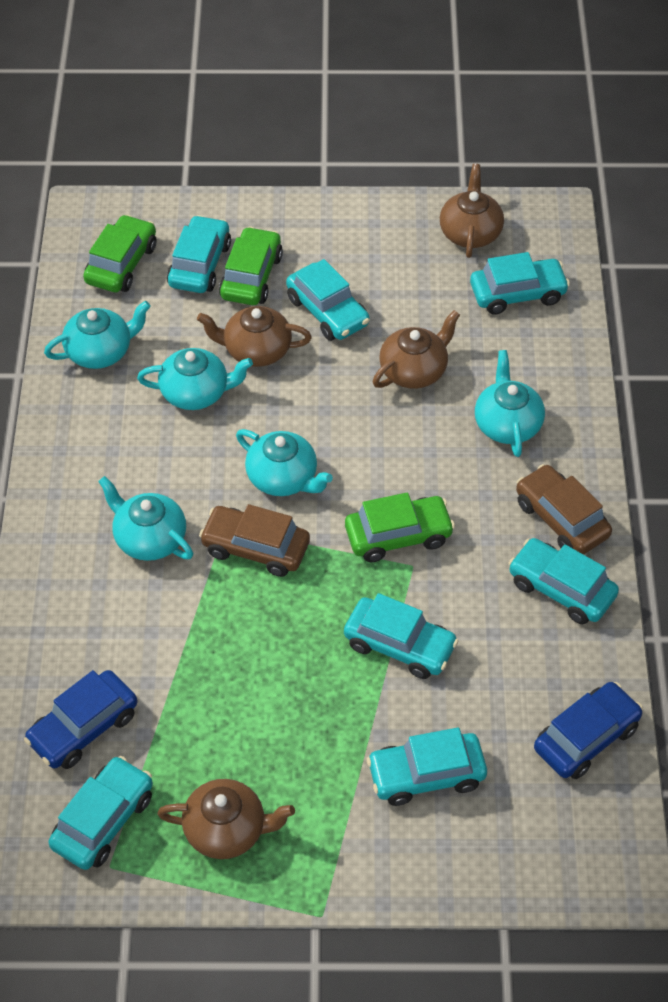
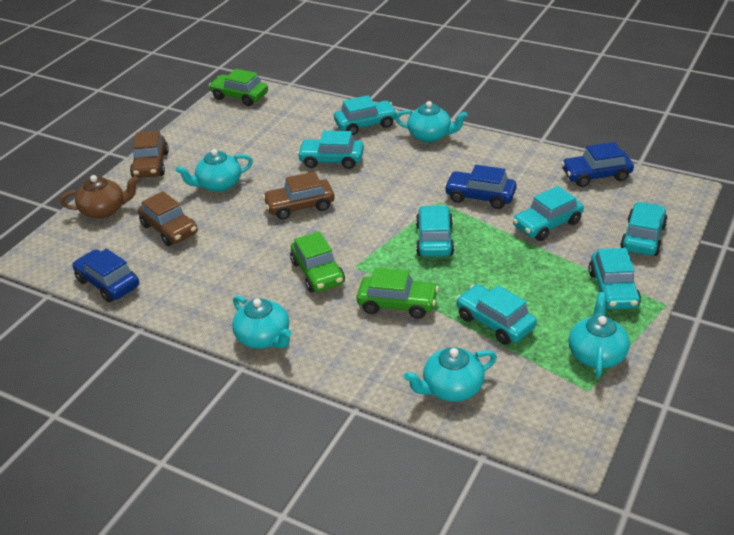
blue car: 2 -> 3
brown car: 2 -> 3
brown teapot: 4 -> 1

